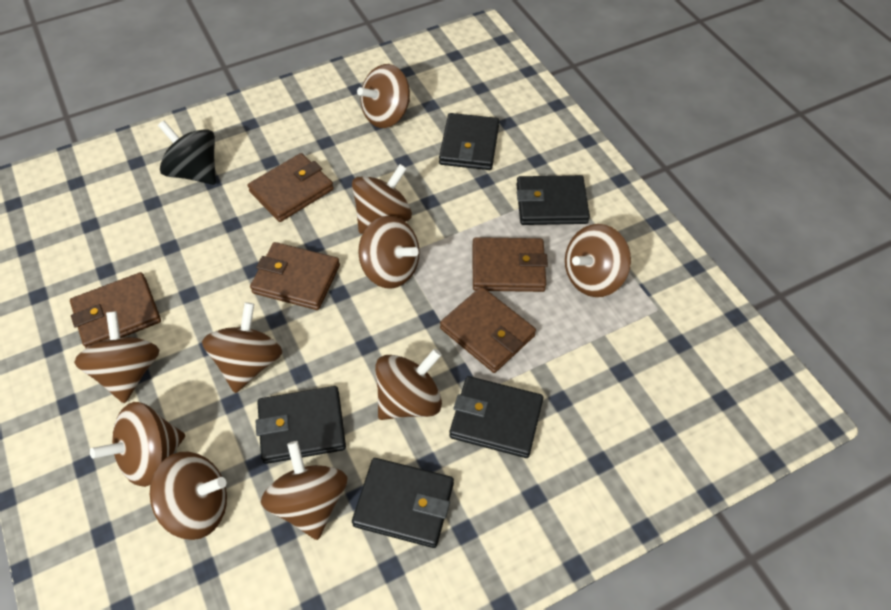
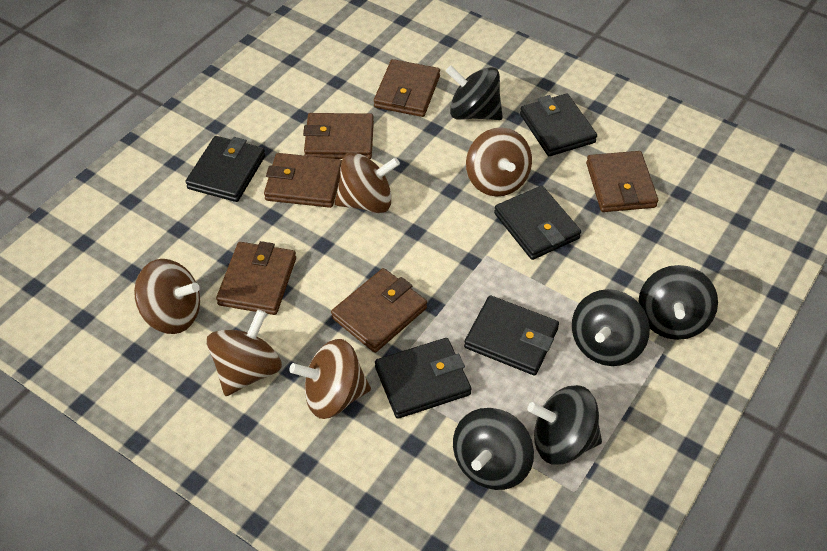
black spinning top: 1 -> 5
brown spinning top: 10 -> 5
brown wallet: 5 -> 6

